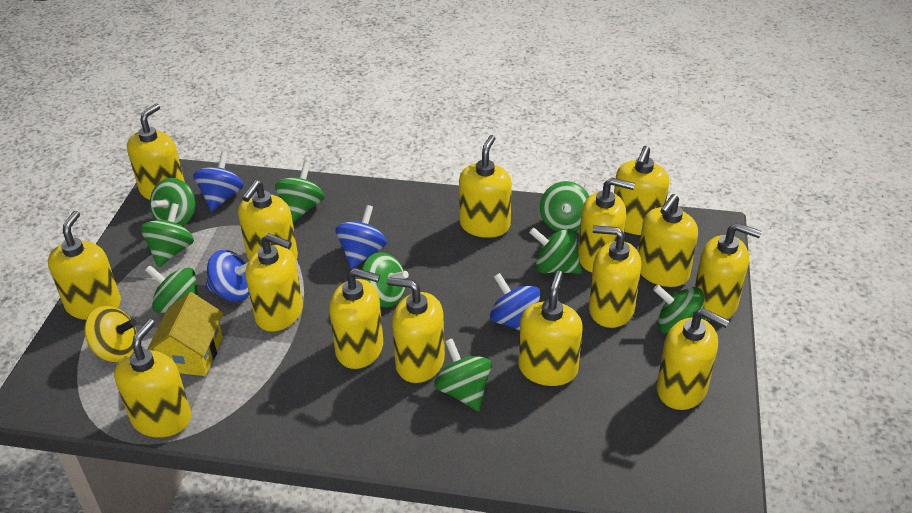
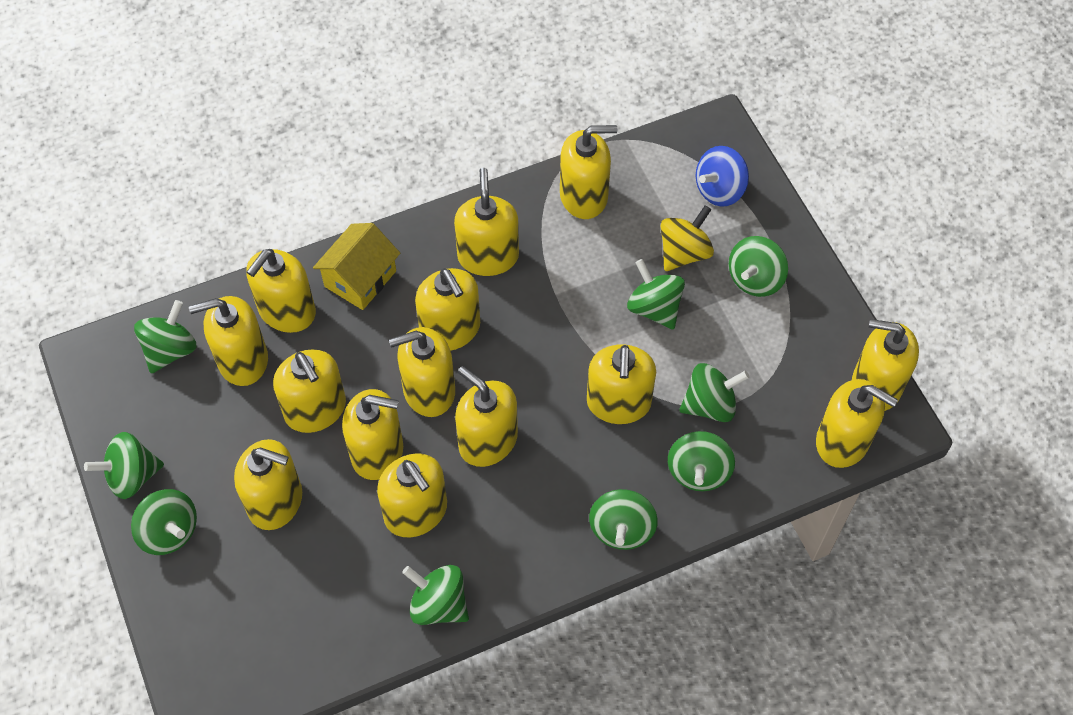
blue spinning top: 4 -> 1
yellow soap dispenser: 15 -> 14

